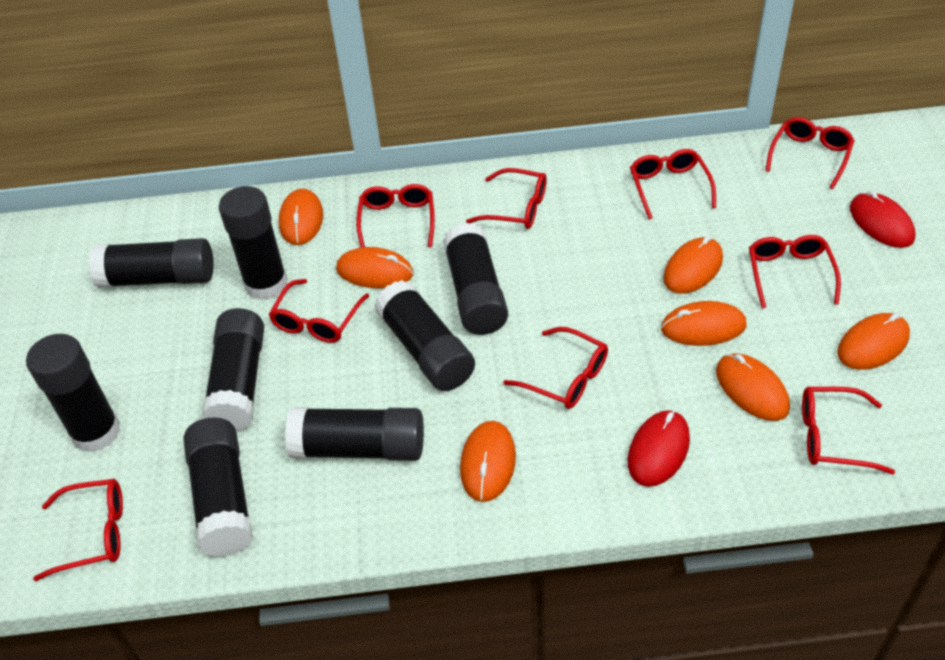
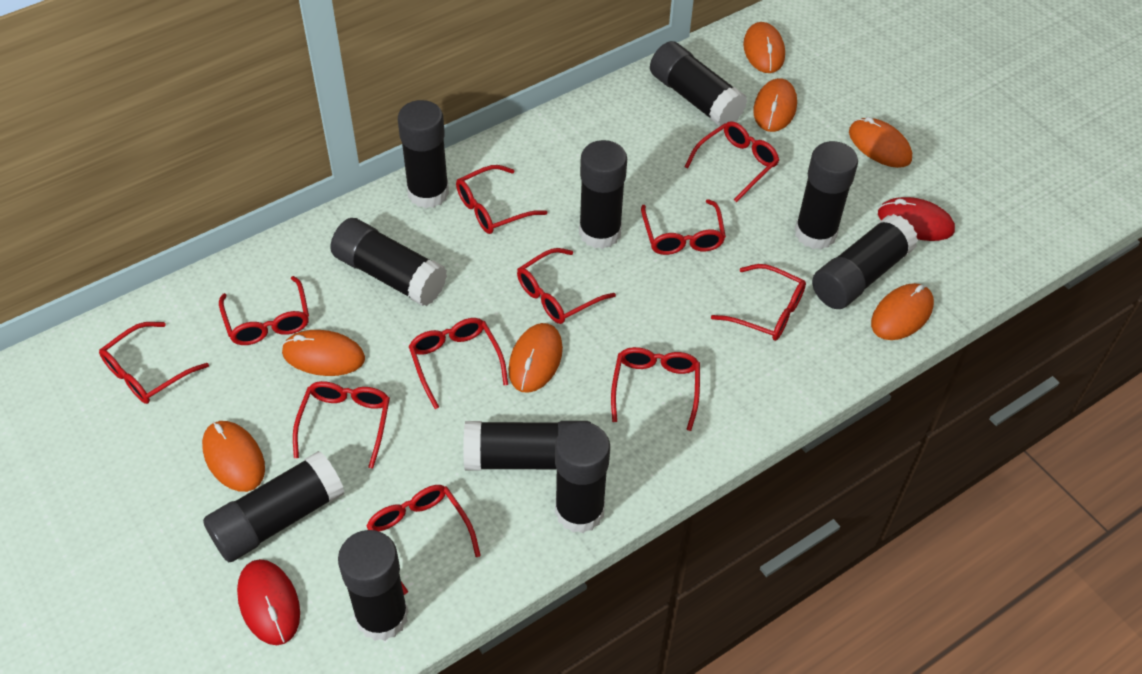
black glue stick: 8 -> 10
red glasses: 9 -> 11

